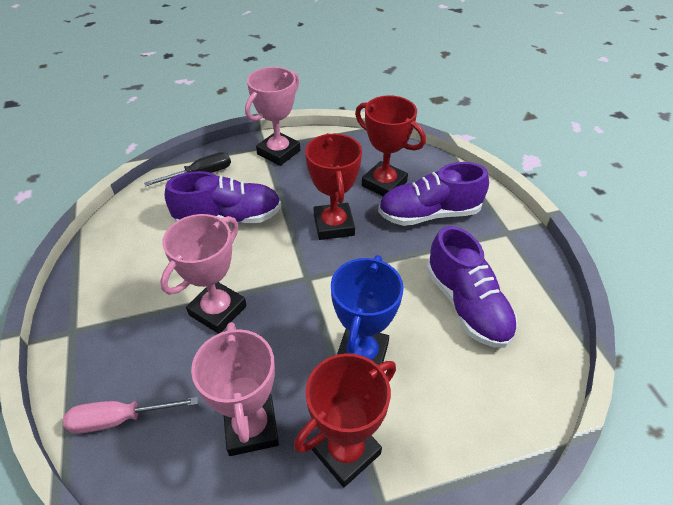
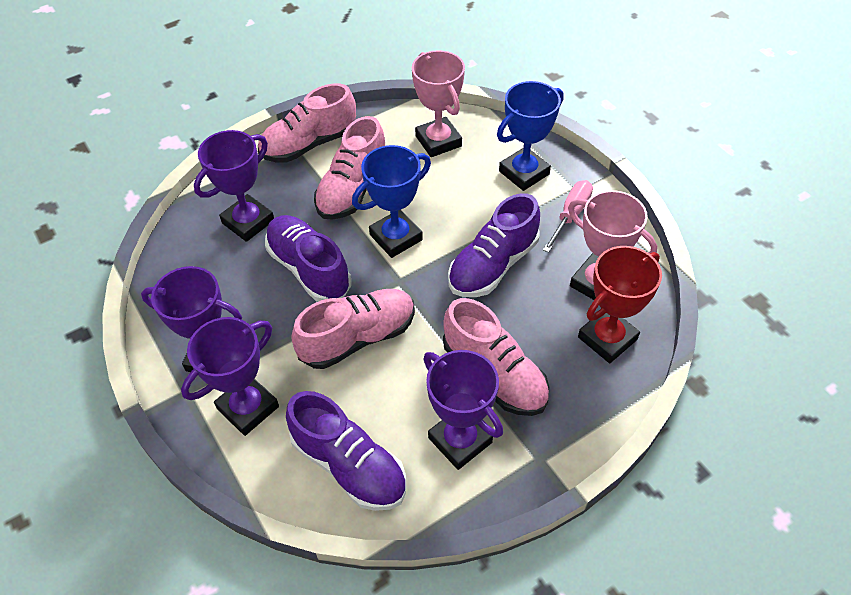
black screwdriver: 1 -> 0
blue trophy: 1 -> 2
pink shoe: 0 -> 4
pink trophy: 3 -> 2
purple trophy: 0 -> 4
red trophy: 3 -> 1

